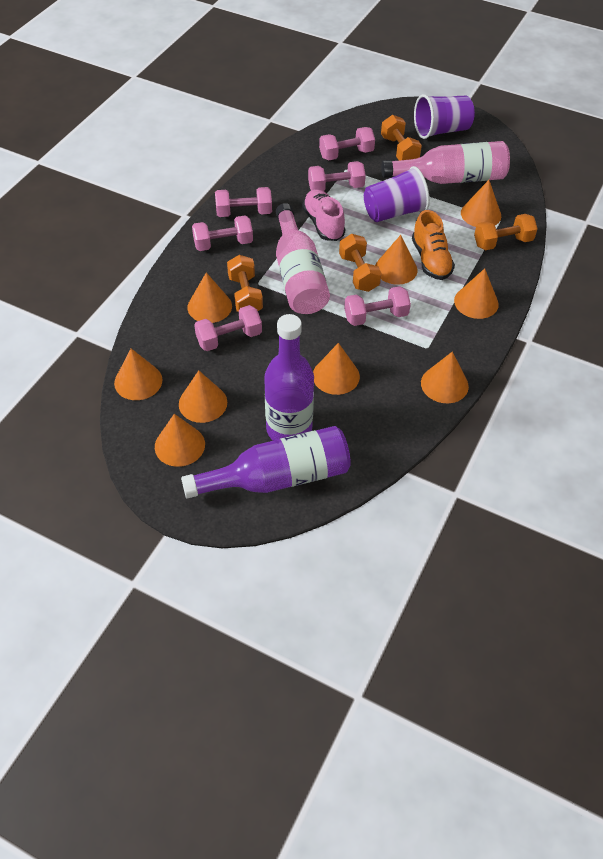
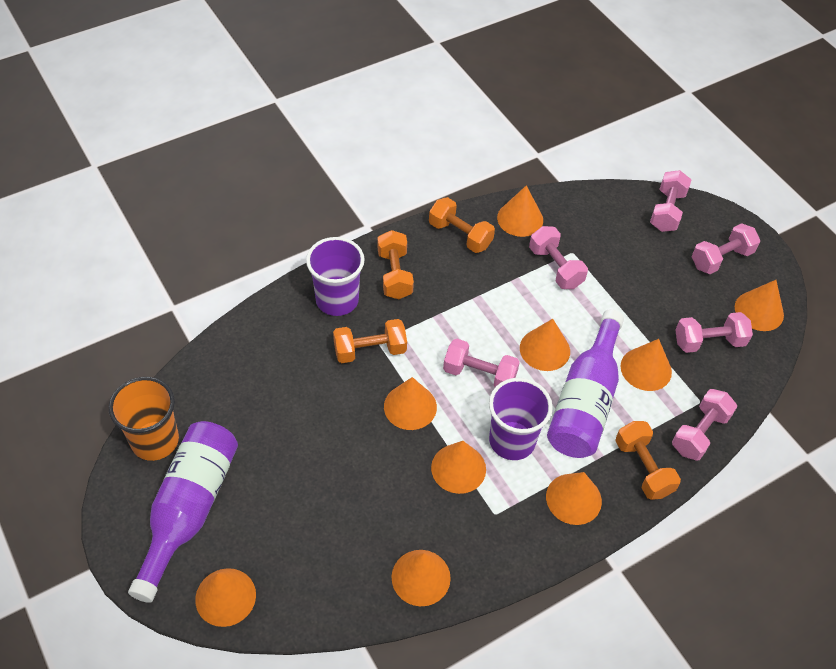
orange cup: 0 -> 1
orange shoe: 1 -> 0
pink bottle: 2 -> 0
pink shoe: 1 -> 0

